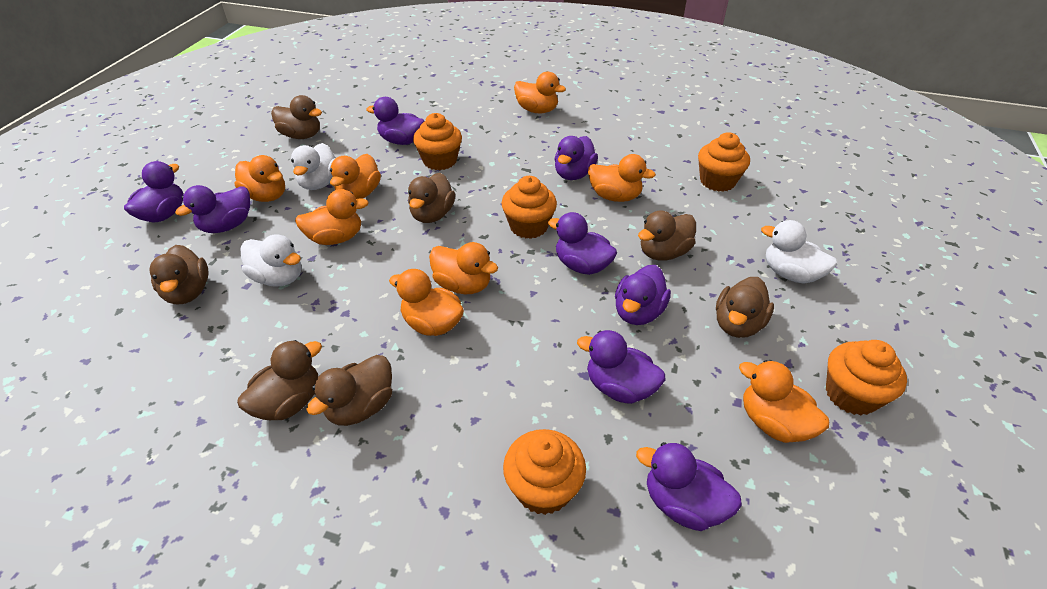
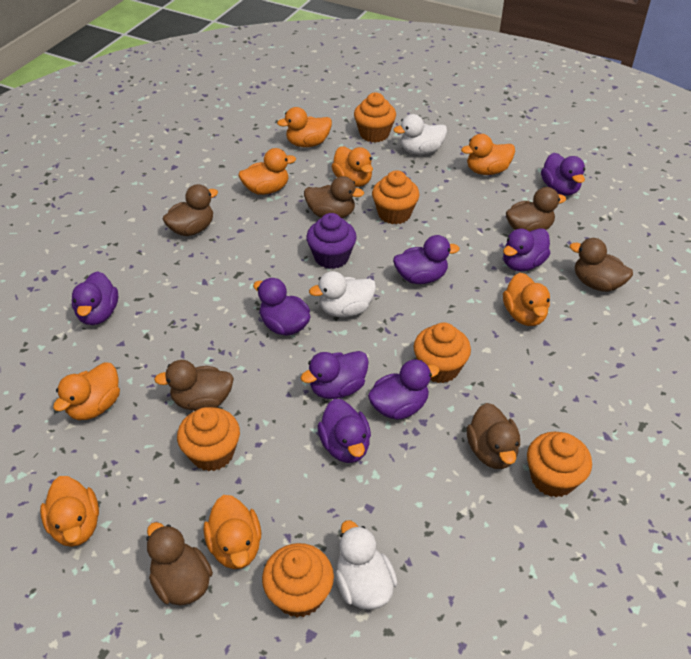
orange cupcake: 5 -> 6
purple cupcake: 0 -> 1

